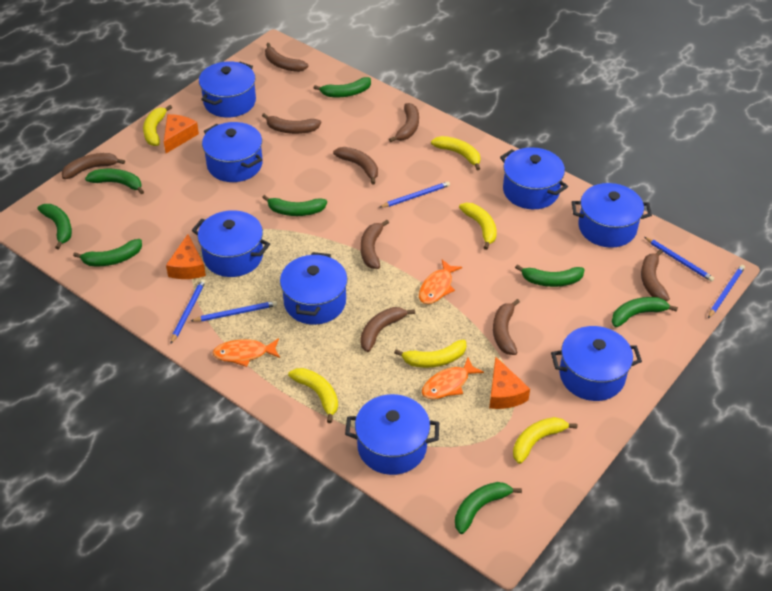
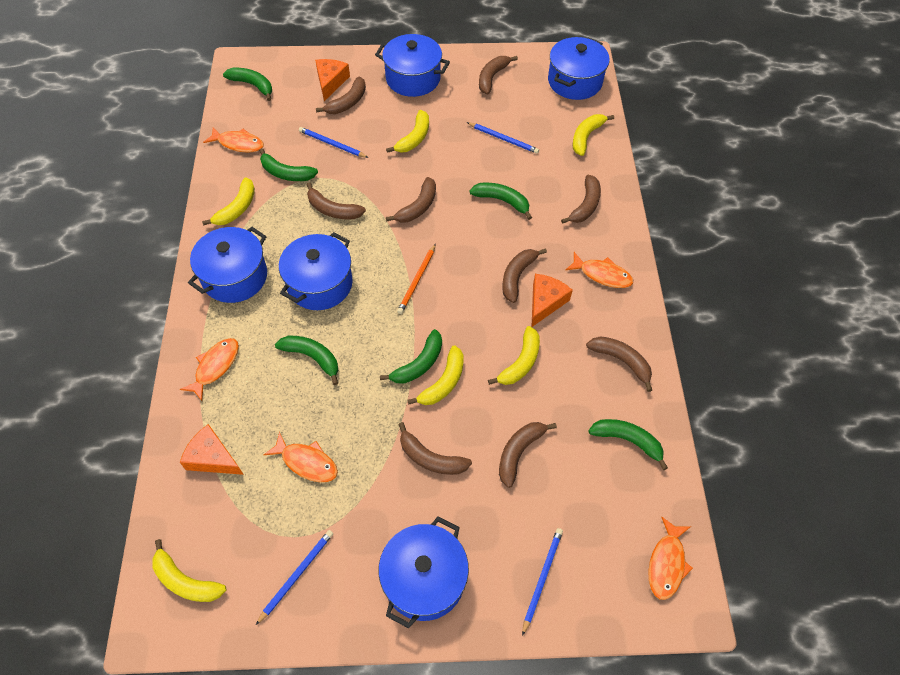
blue pencil: 5 -> 4
blue pot: 8 -> 5
green banana: 8 -> 6
orange fish: 3 -> 5
orange pencil: 0 -> 1

